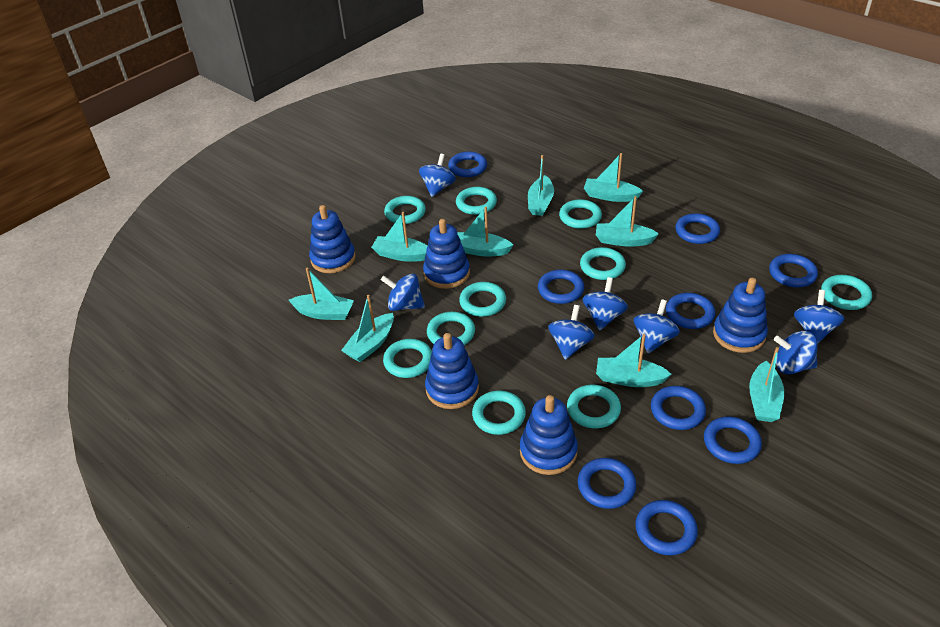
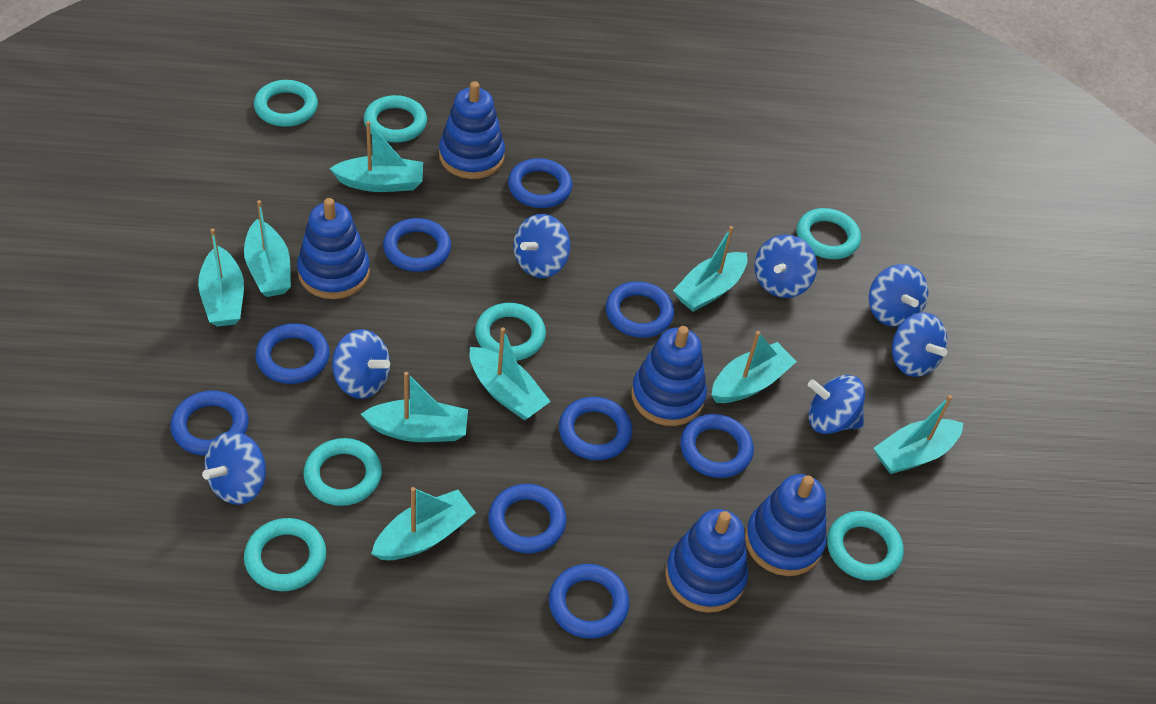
turquoise ring: 10 -> 7

